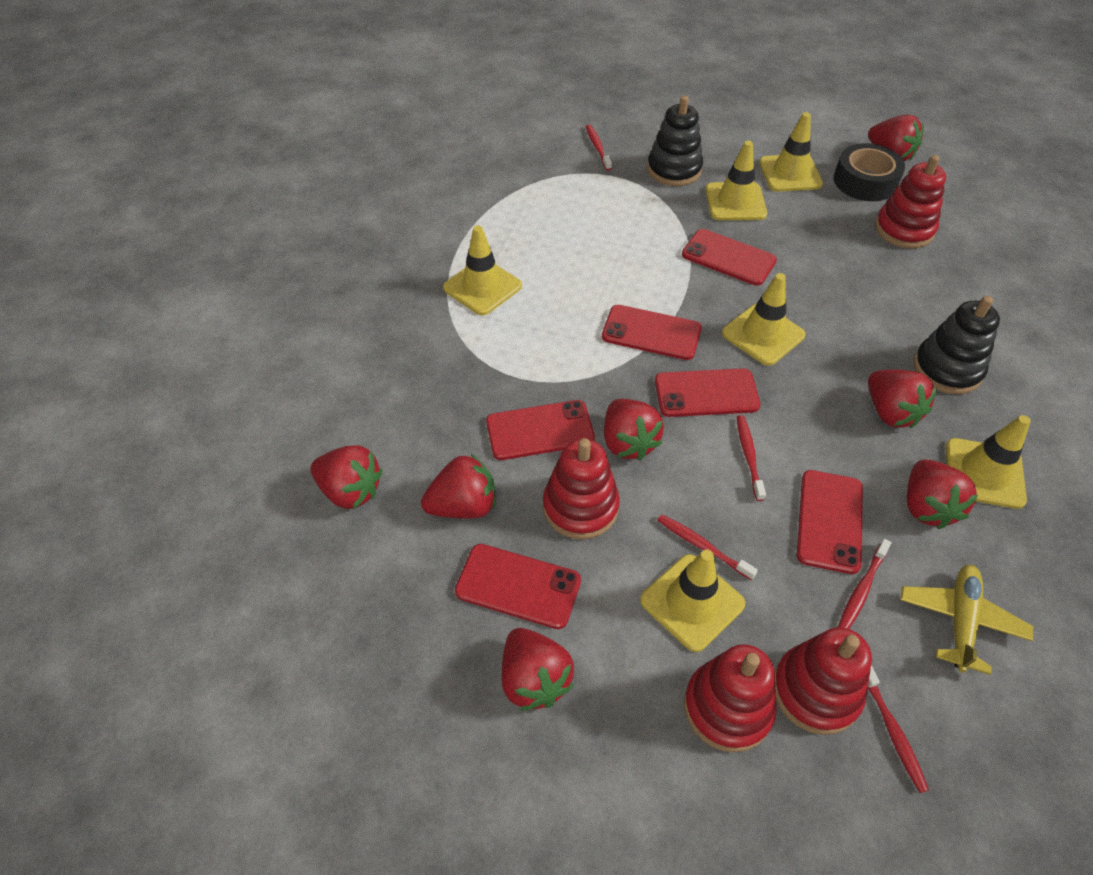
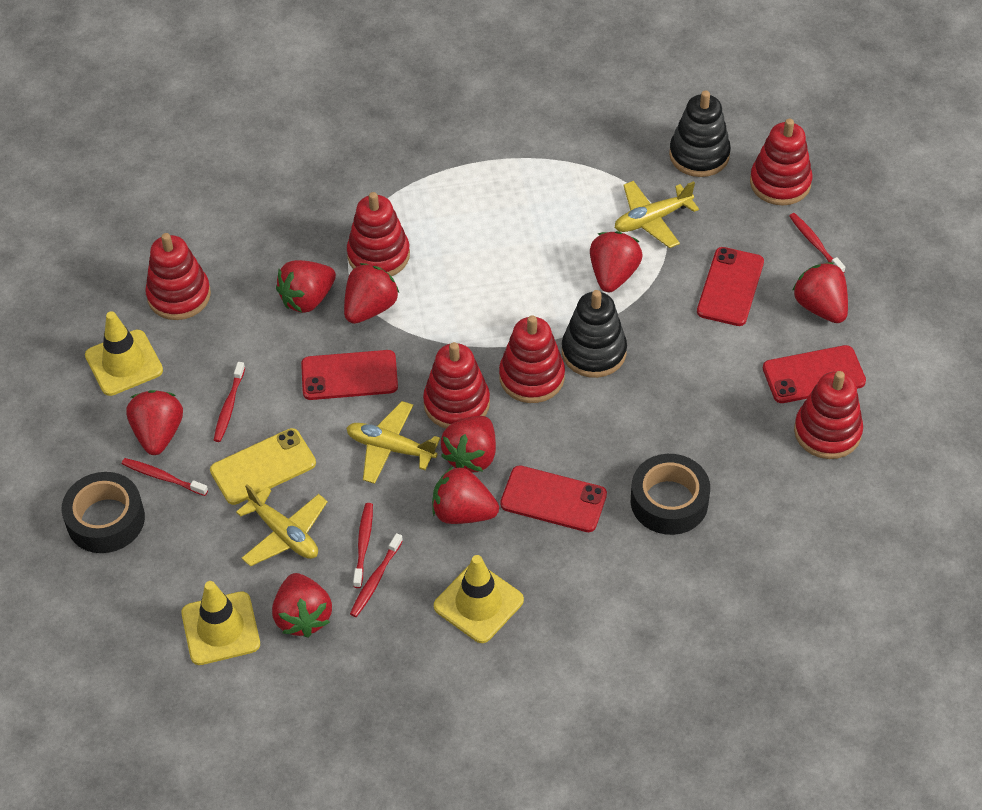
black tape: 1 -> 2
red phone: 6 -> 4
red stacking toy: 4 -> 6
red strawberry: 7 -> 8
yellow phone: 0 -> 1
yellow plane: 1 -> 3
yellow traffic cone: 6 -> 3

